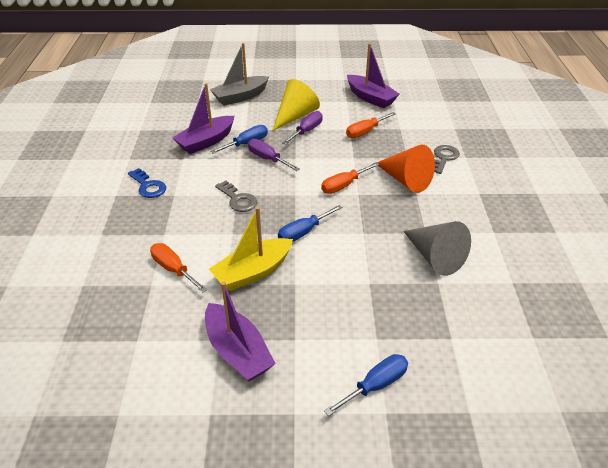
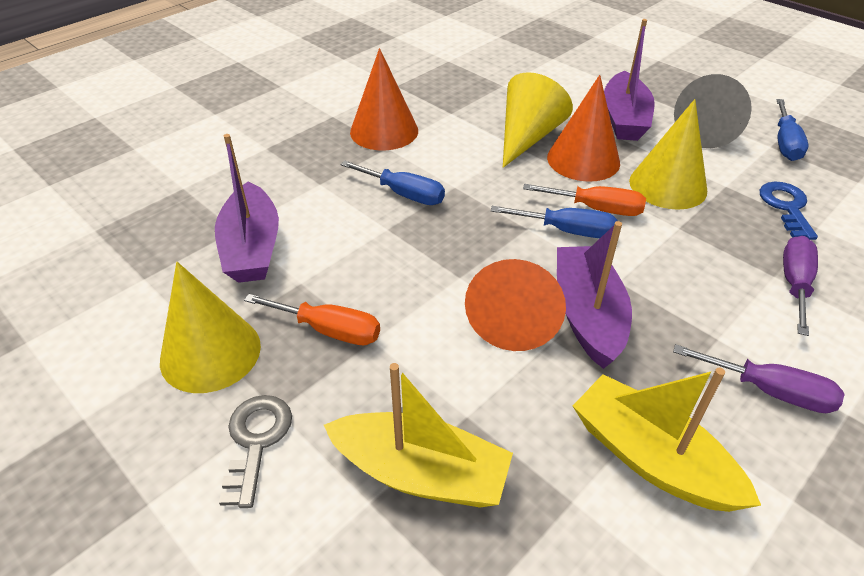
grey boat: 1 -> 0
grey key: 2 -> 1
orange cone: 1 -> 3
orange screwdriver: 3 -> 2
yellow boat: 1 -> 2
yellow cone: 1 -> 3

